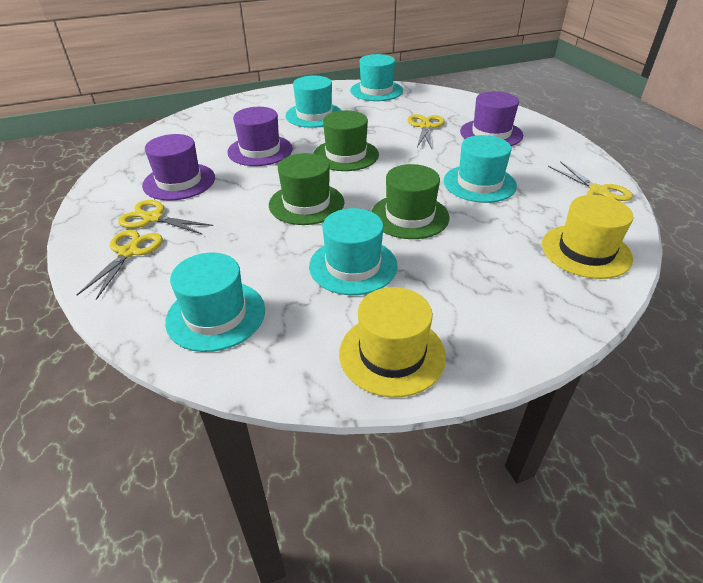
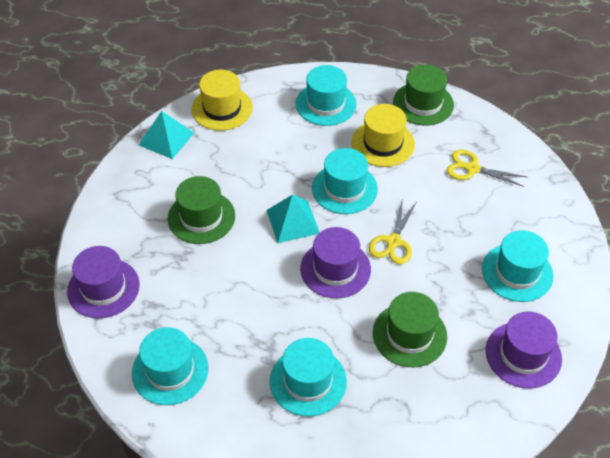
turquoise pyramid: 0 -> 2
yellow scissors: 4 -> 2

